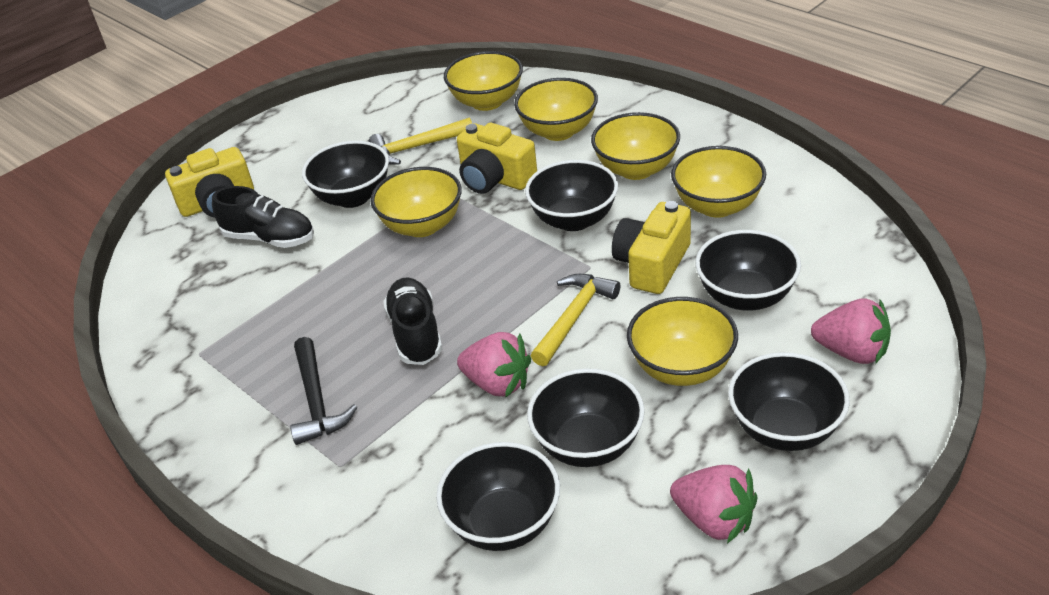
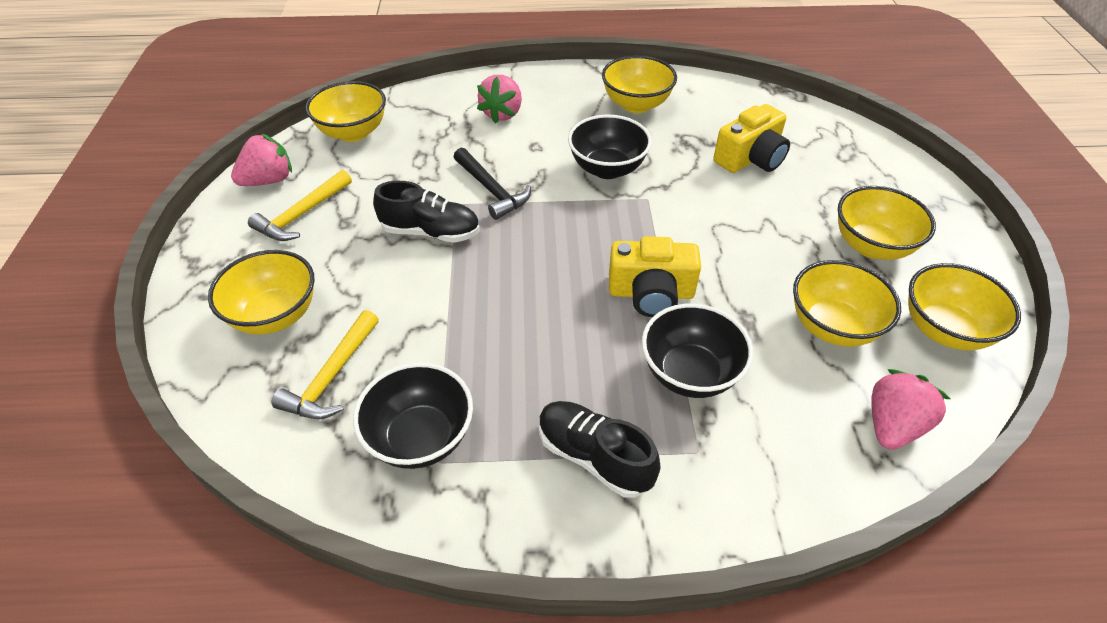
black bowl: 6 -> 3
yellow camera: 3 -> 2

